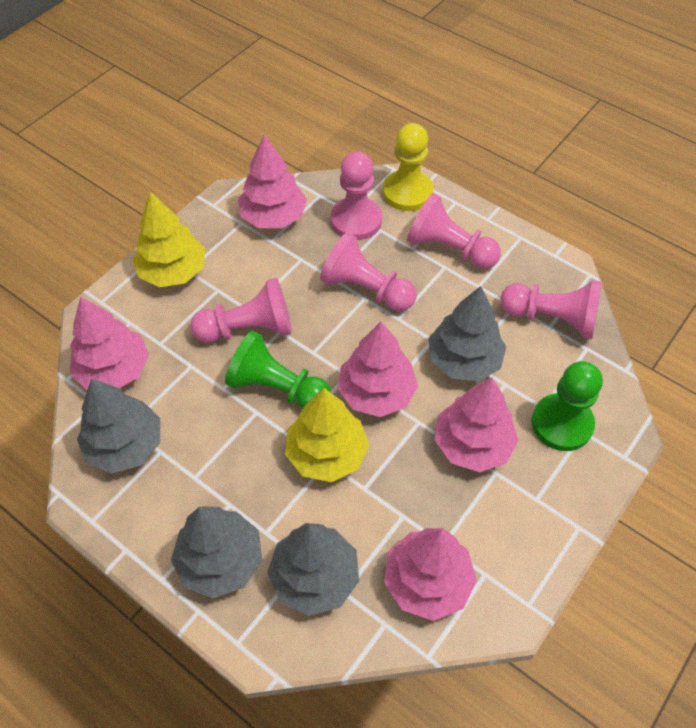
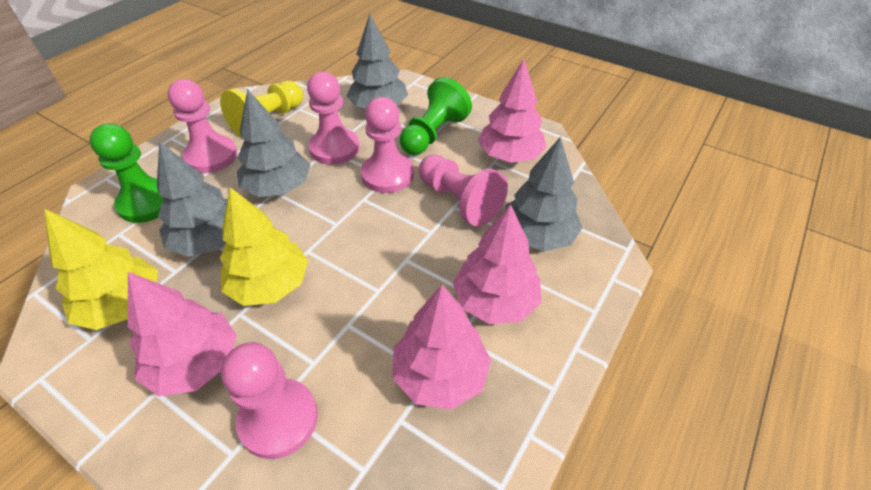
pink tree: 5 -> 4

